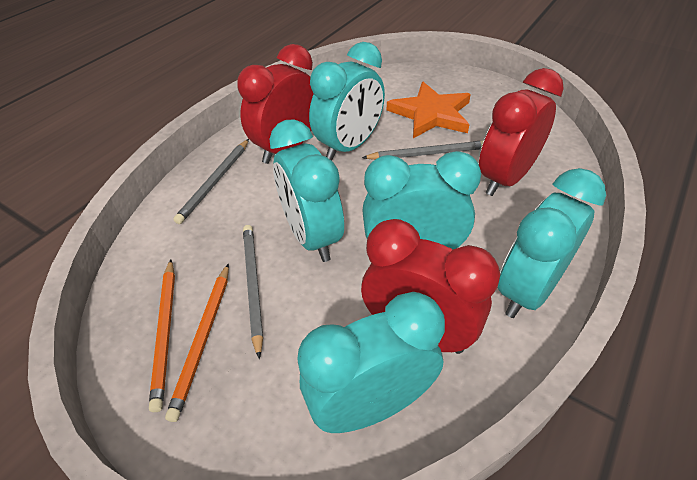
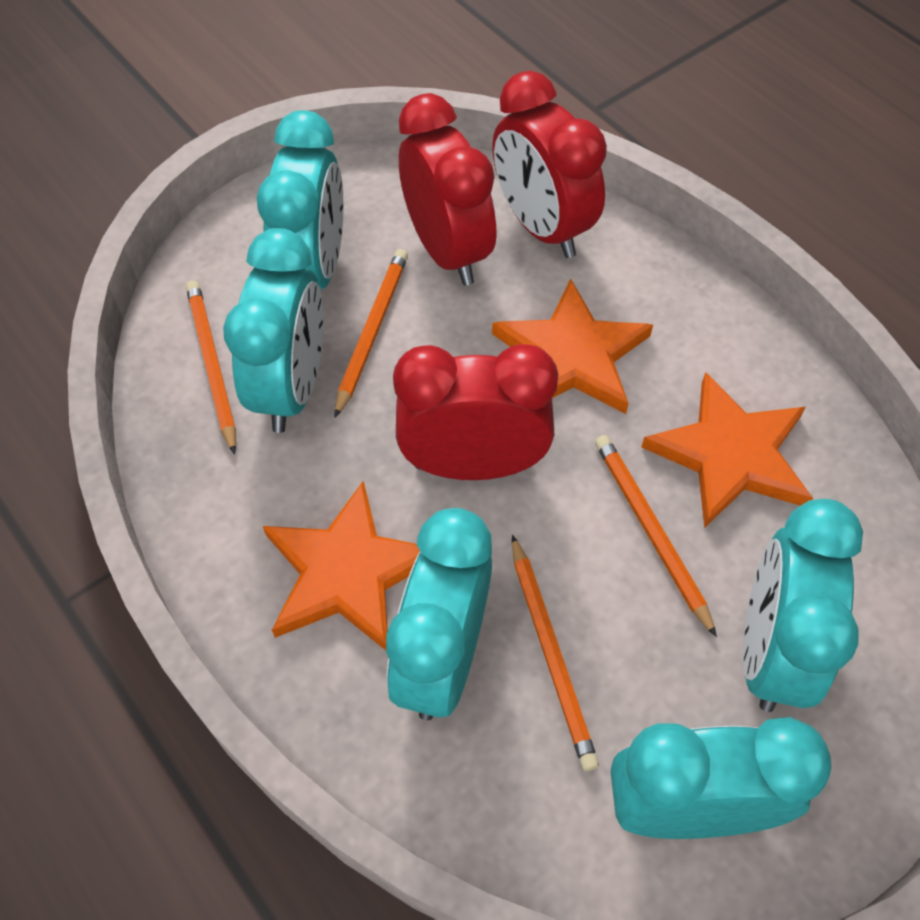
grey pencil: 3 -> 0
orange pencil: 2 -> 4
orange star: 1 -> 3

